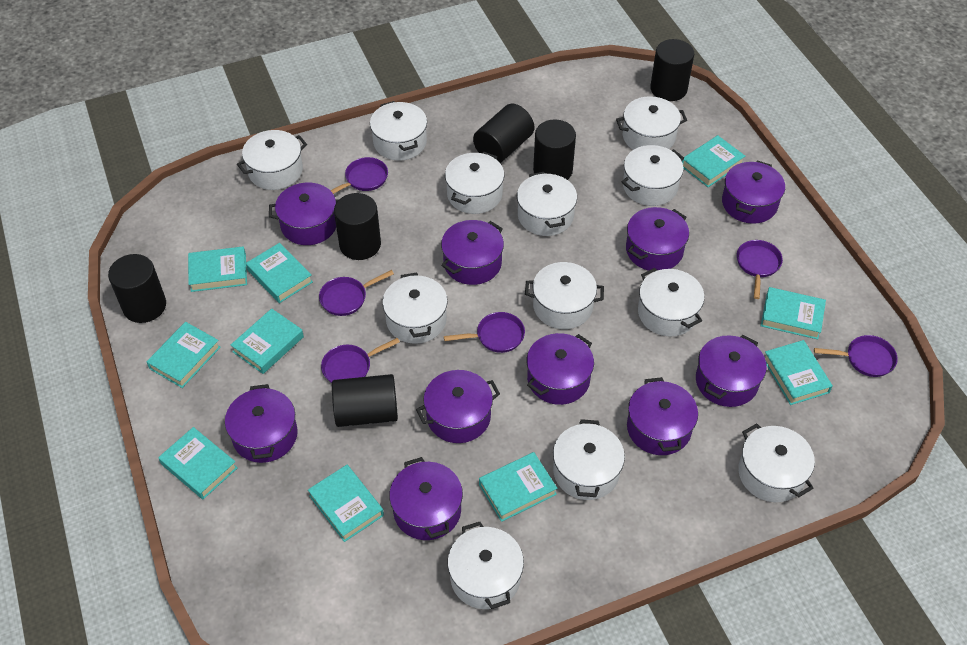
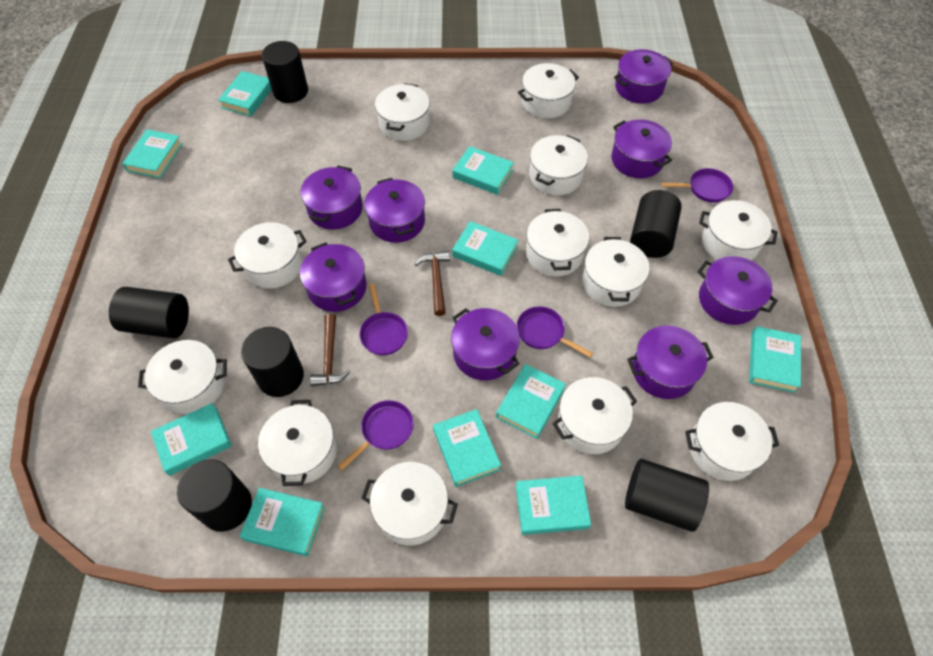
brown hammer: 0 -> 2
purple pan: 6 -> 4
purple pot: 10 -> 8

